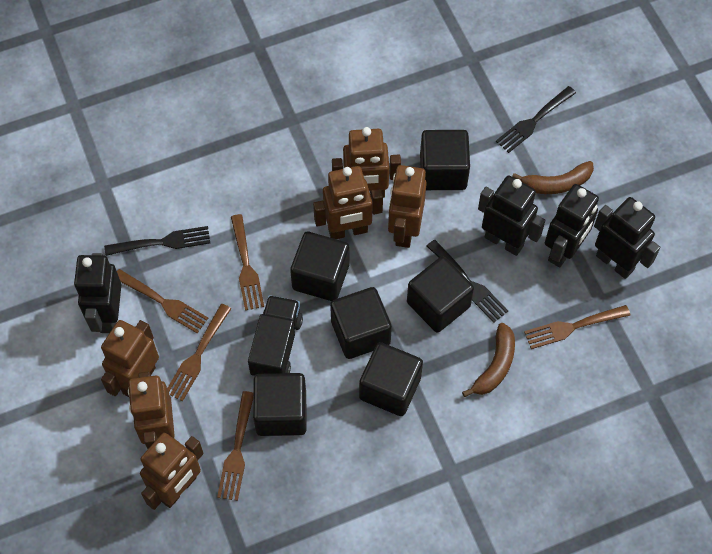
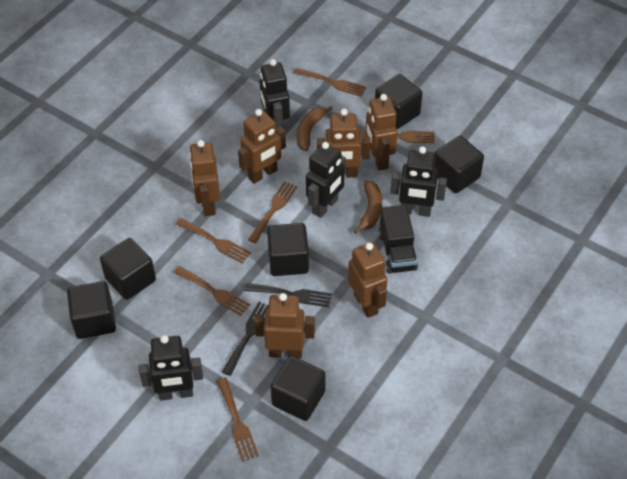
black fork: 3 -> 2
brown fork: 5 -> 6

